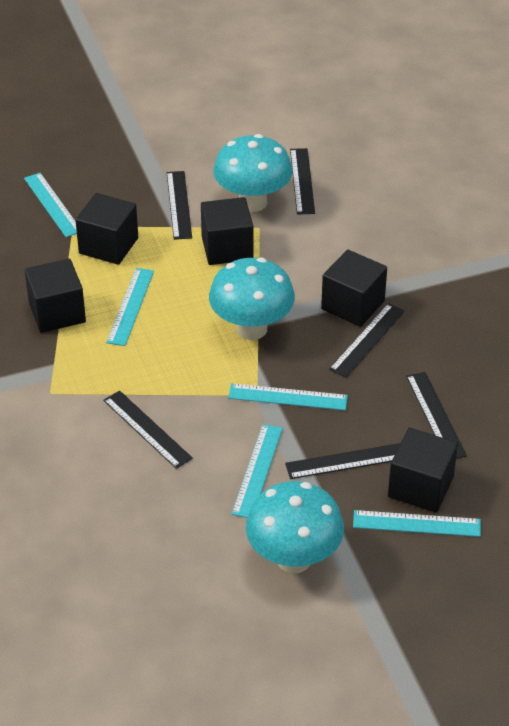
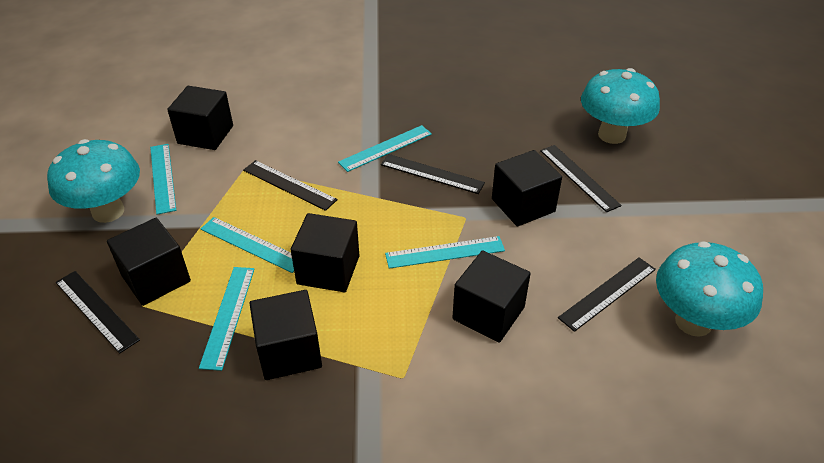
black cube: 5 -> 6
black ruler: 6 -> 5

